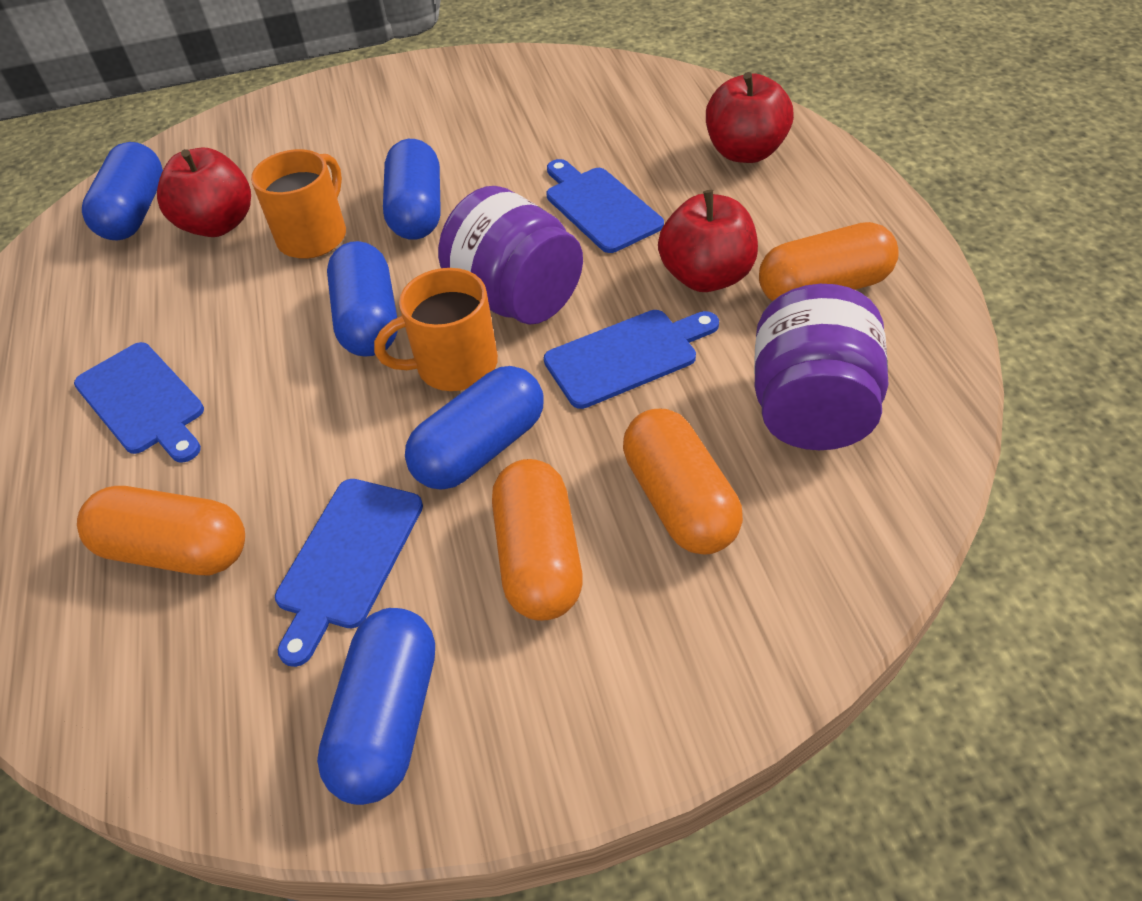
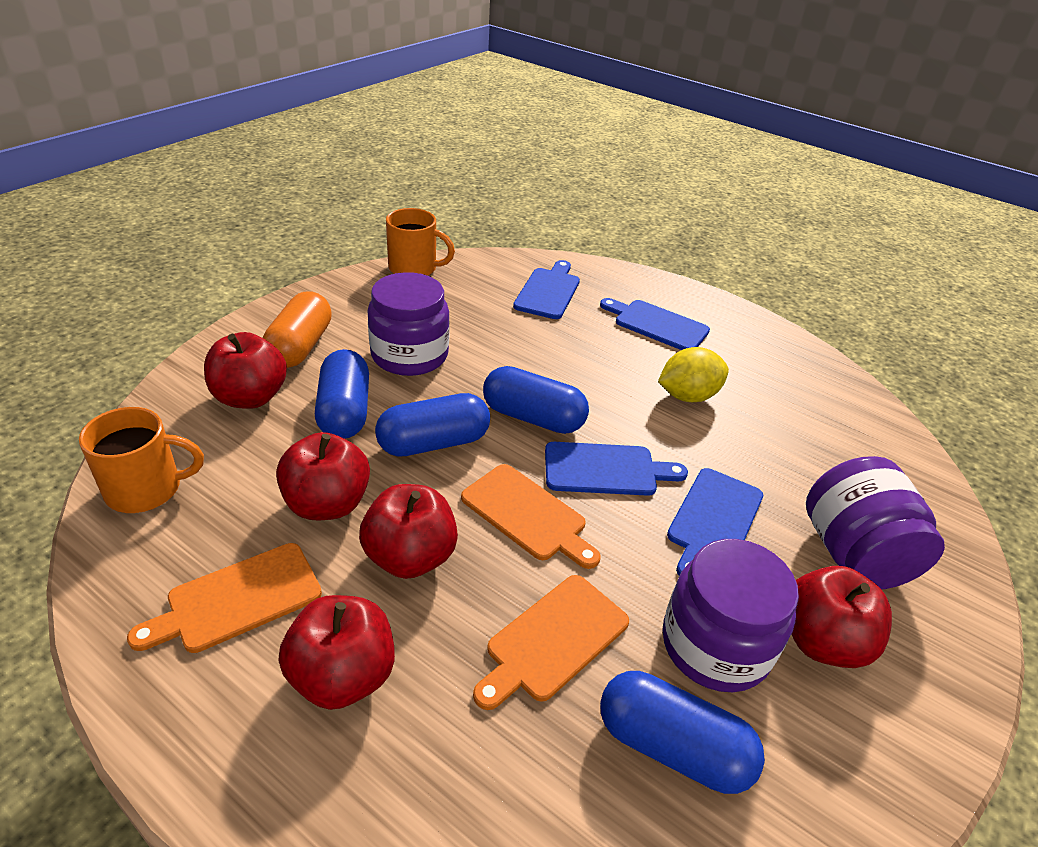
blue capsule: 5 -> 4
orange capsule: 4 -> 1
orange cutting board: 0 -> 3
purple jar: 2 -> 3
red apple: 3 -> 5
yellow lemon: 0 -> 1

